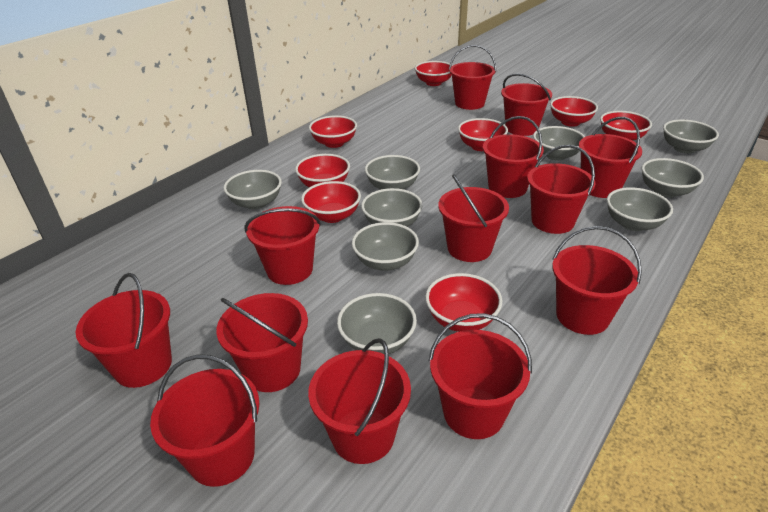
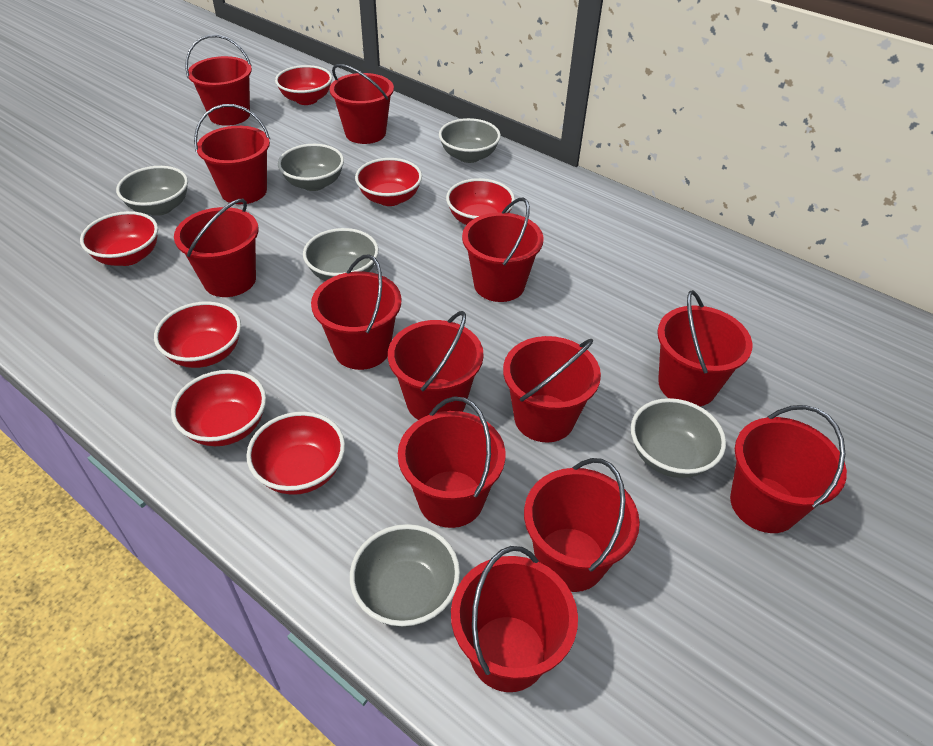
grey bowl: 9 -> 6
red bowl: 8 -> 7

